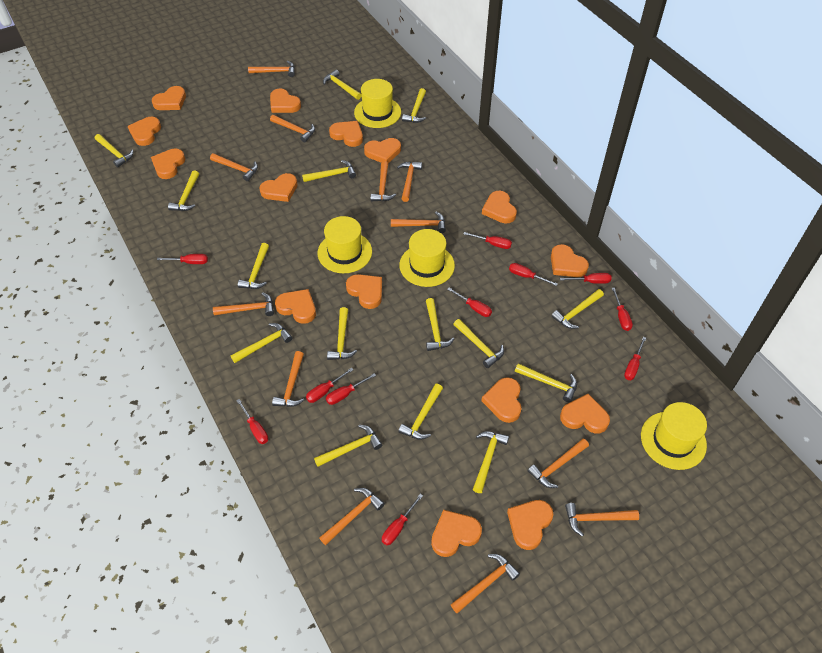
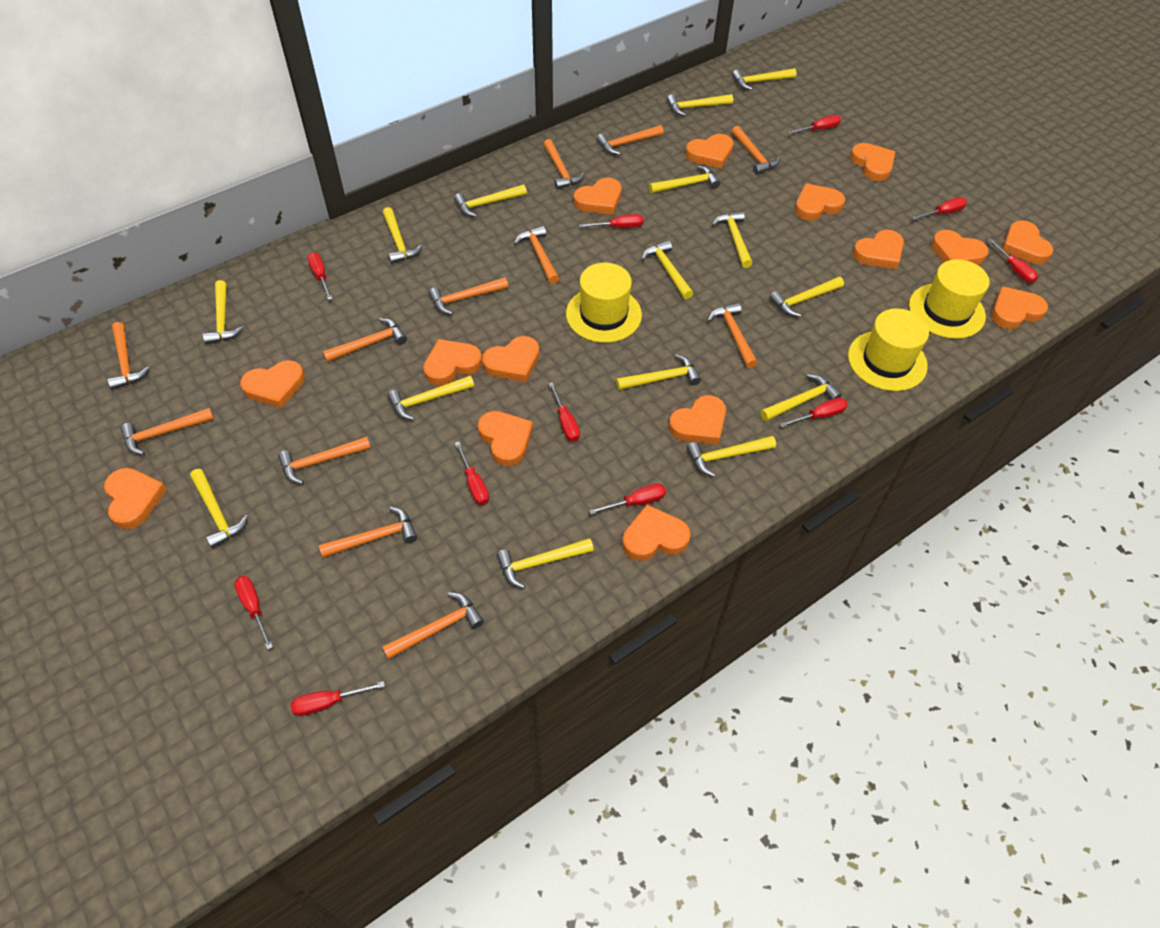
yellow hat: 4 -> 3

